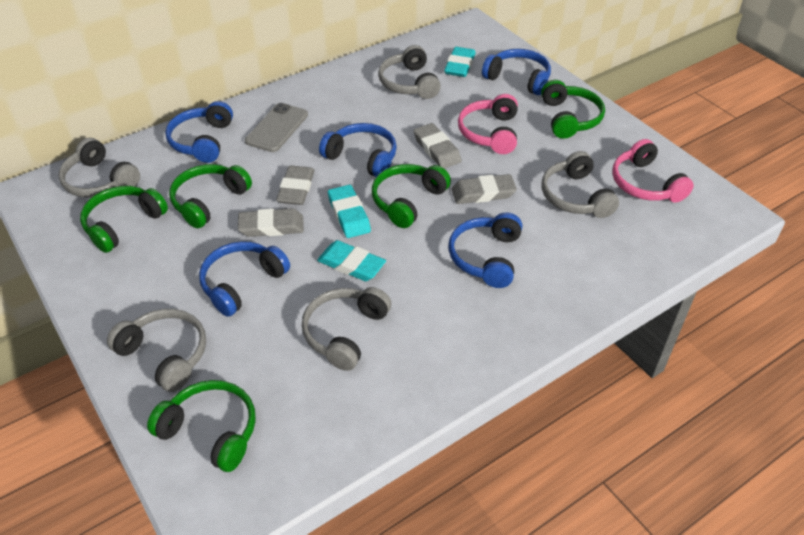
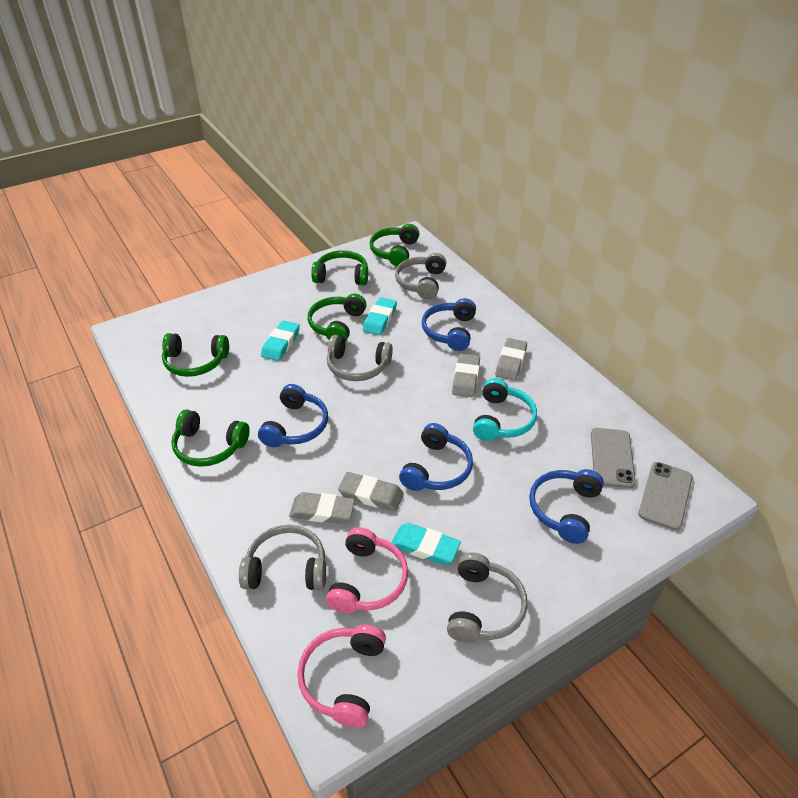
blue headphones: 5 -> 4
grey headphones: 5 -> 4
grey phone: 1 -> 2
turquoise headphones: 0 -> 1

